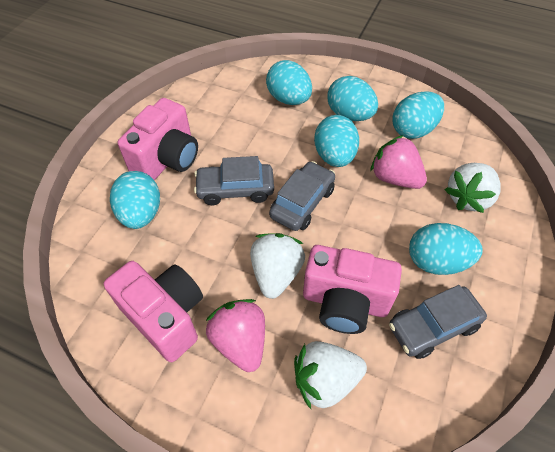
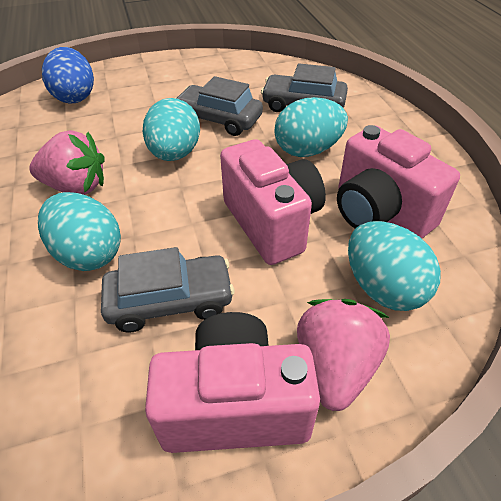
blue egg: 0 -> 1
turquoise egg: 6 -> 4
white strawberry: 3 -> 0

